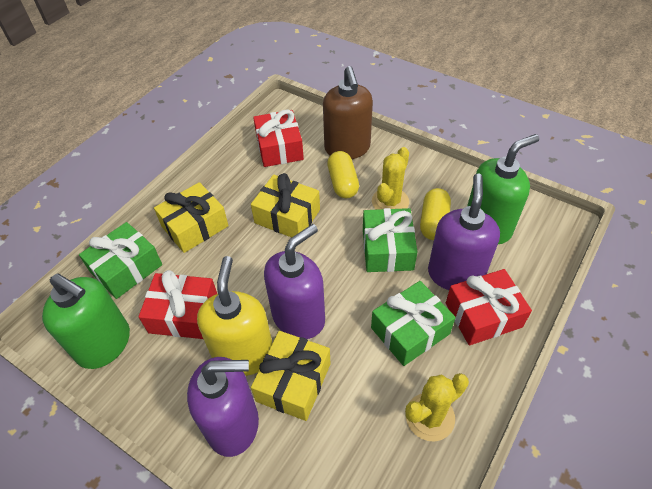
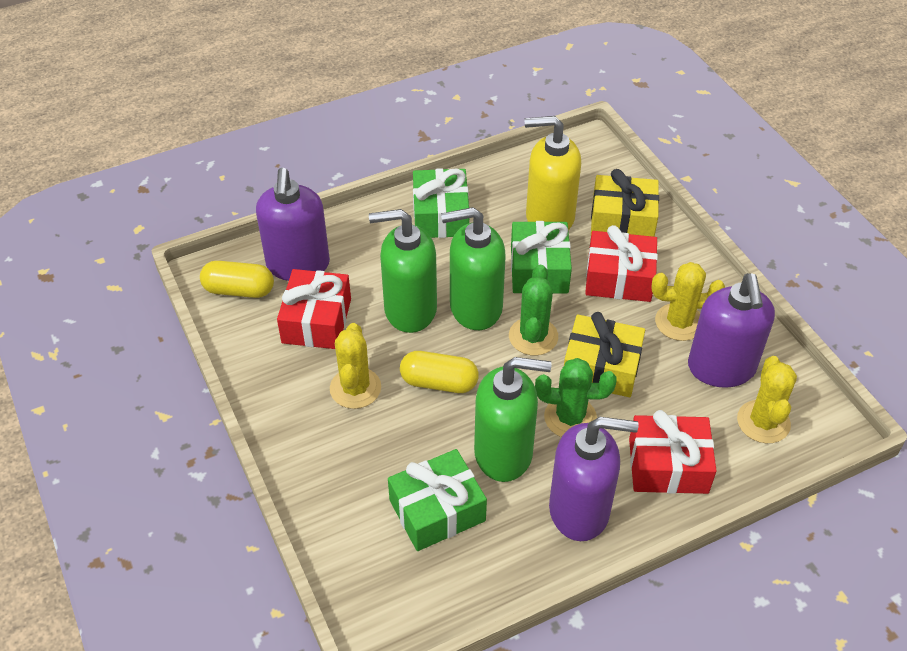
brown soap dispenser: 1 -> 0
green cactus: 0 -> 2
green soap dispenser: 2 -> 3
yellow cactus: 2 -> 3
yellow gift: 3 -> 2

